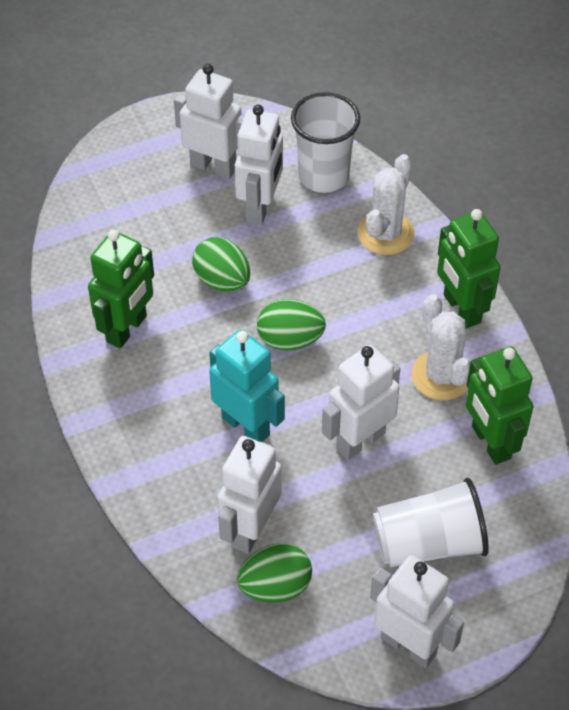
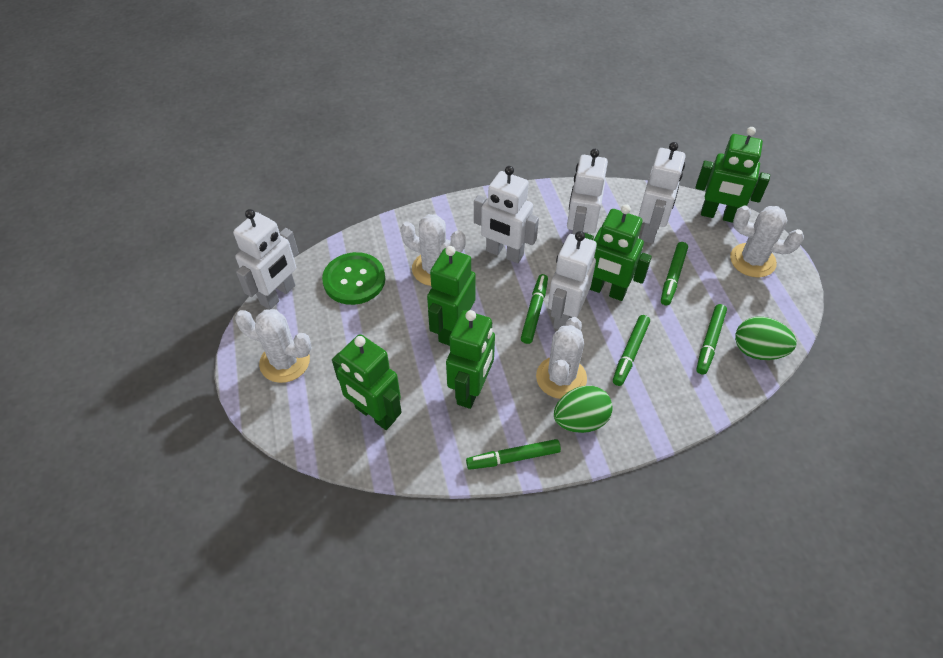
green button: 0 -> 1
green egg: 3 -> 2
green marker: 0 -> 5
green robot: 3 -> 5
turquoise robot: 1 -> 0
white cactus: 2 -> 4
white cup: 2 -> 0

